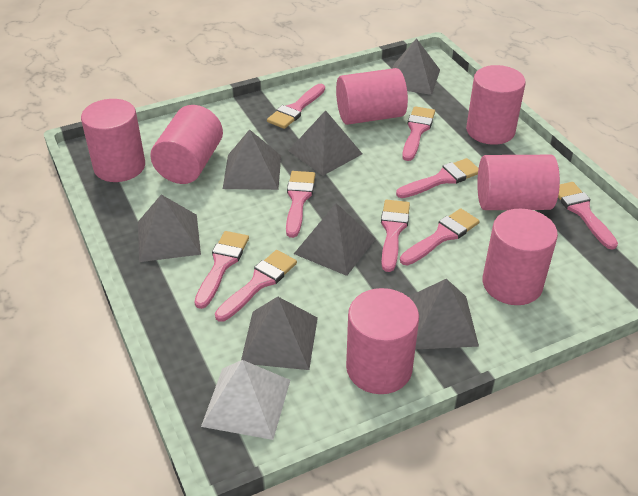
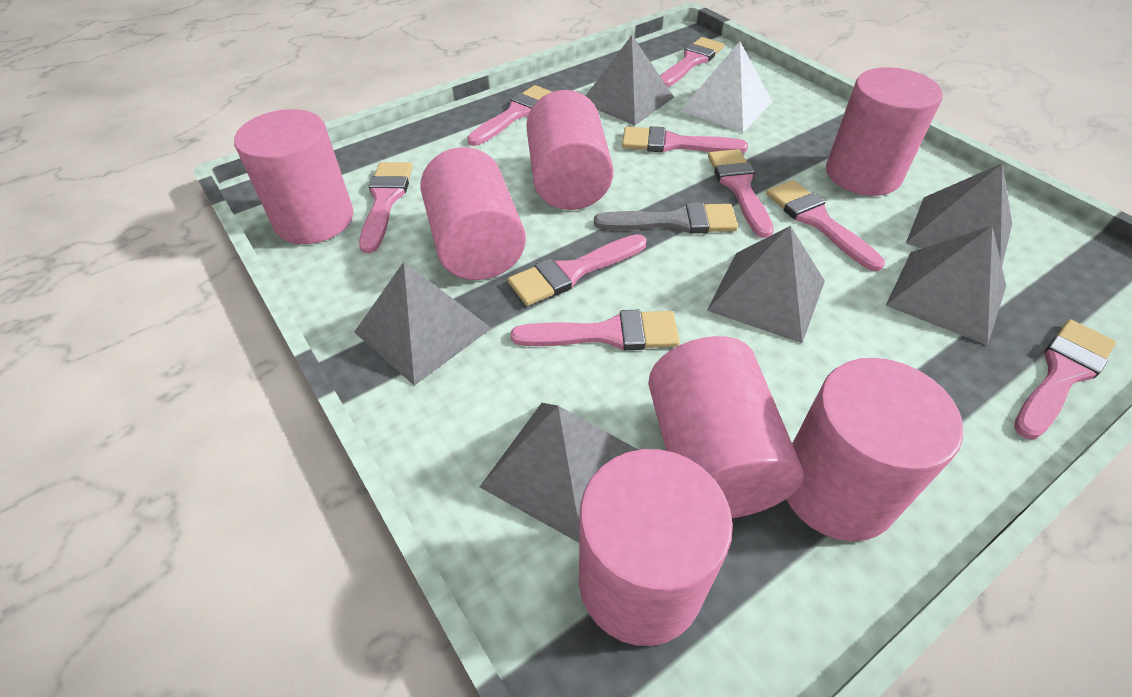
grey brush: 0 -> 1
grey pyramid: 7 -> 6

